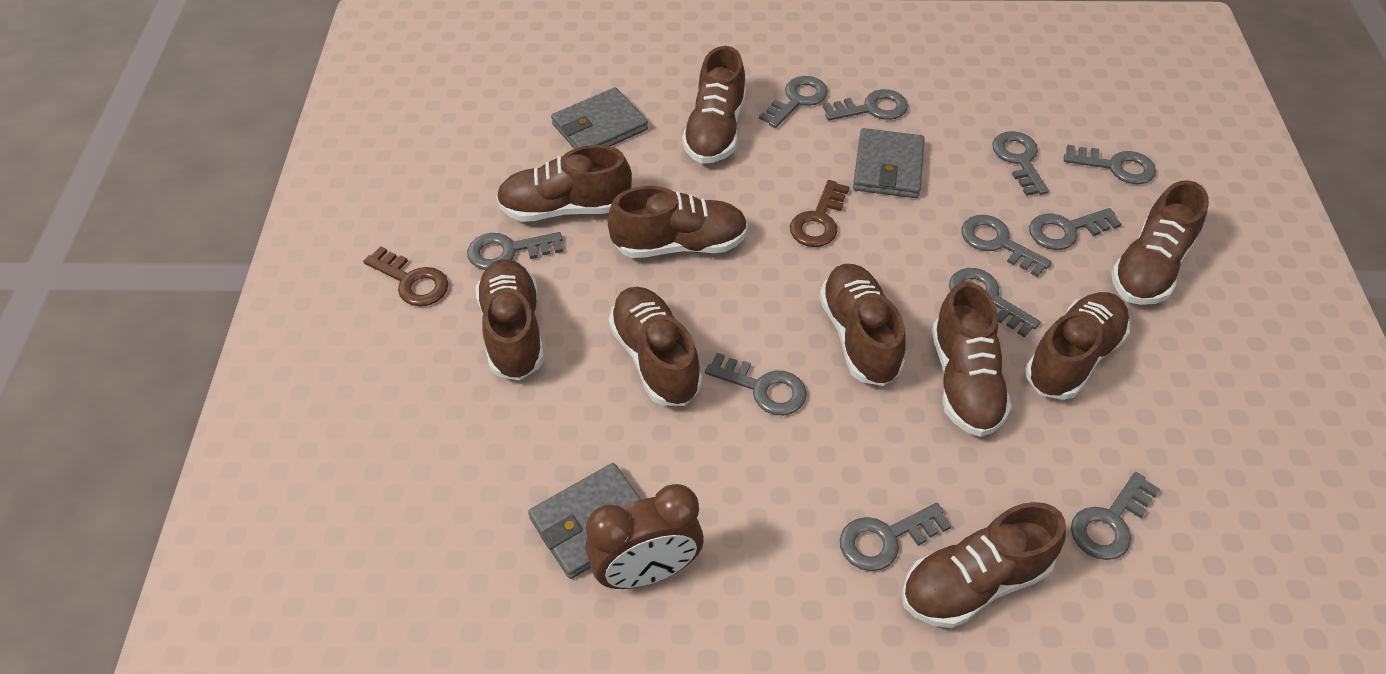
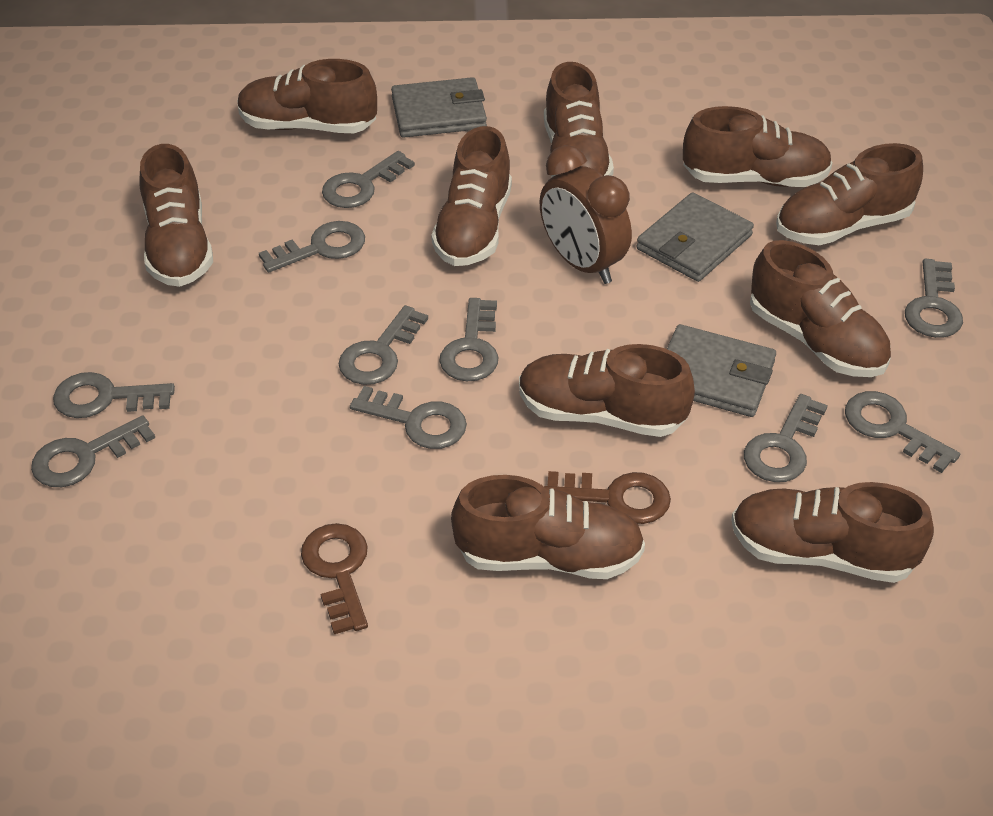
grey key: 11 -> 10

